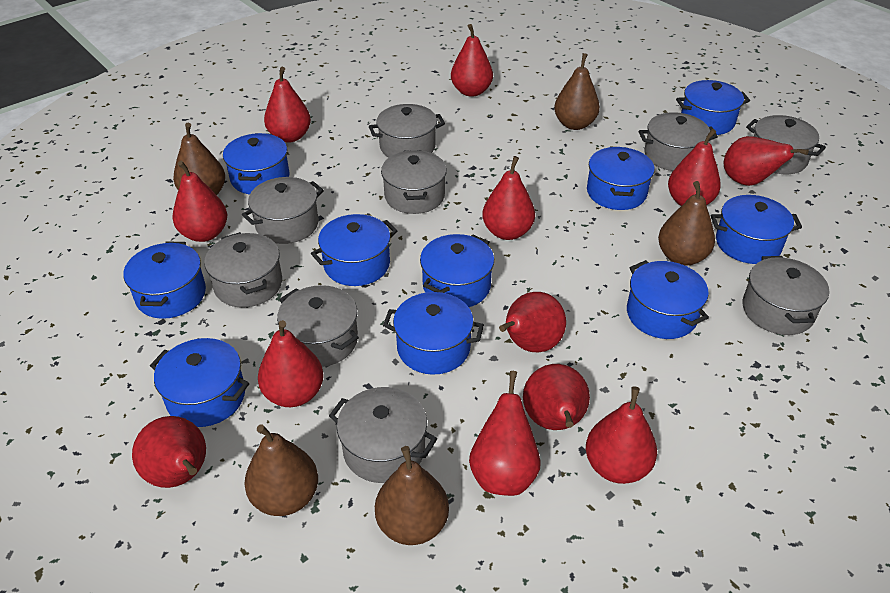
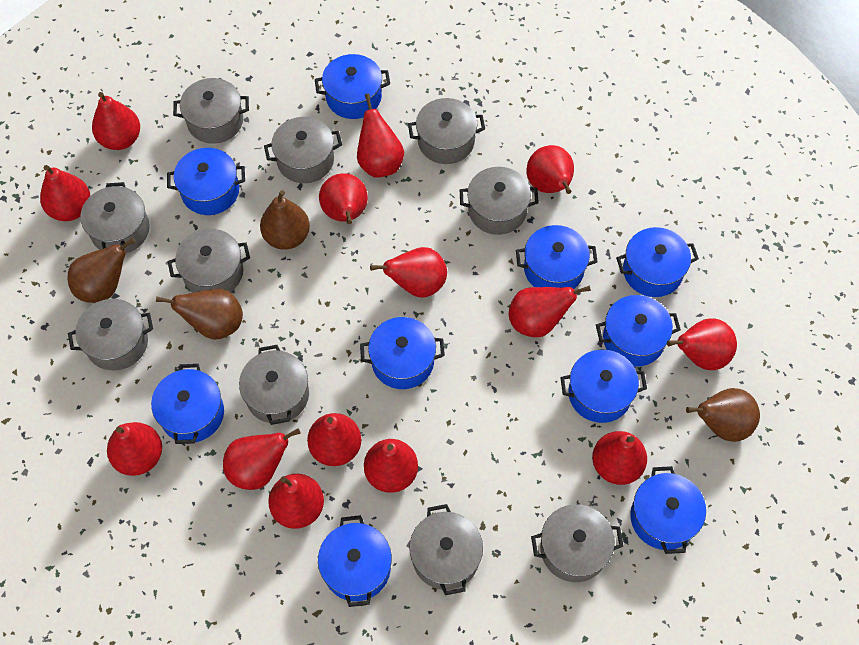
brown pear: 5 -> 4
grey pot: 9 -> 10
red pear: 12 -> 14

